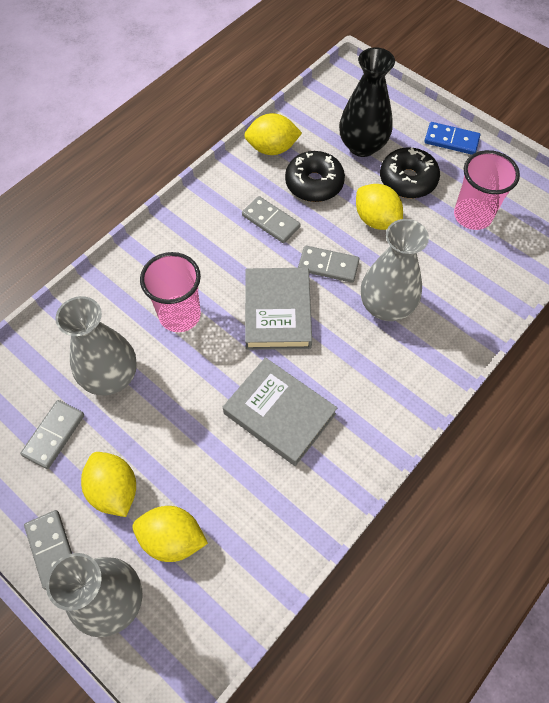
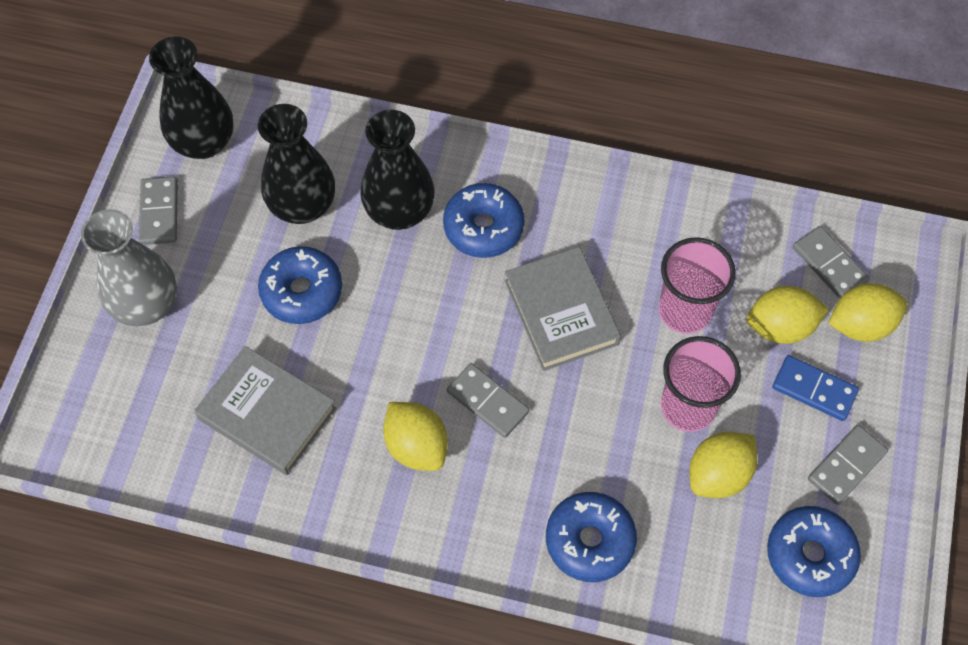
black donut: 2 -> 0
black vase: 1 -> 3
blue donut: 0 -> 4
grey vase: 3 -> 1

